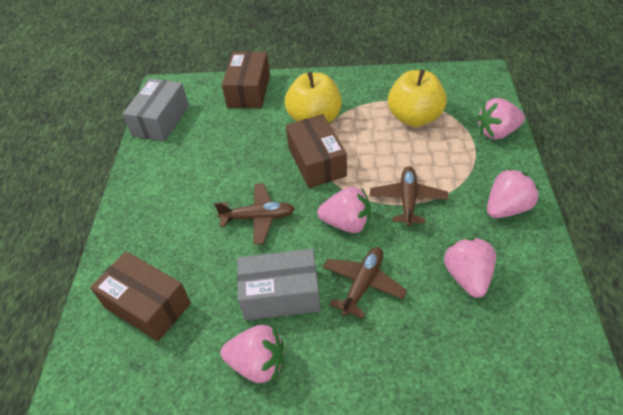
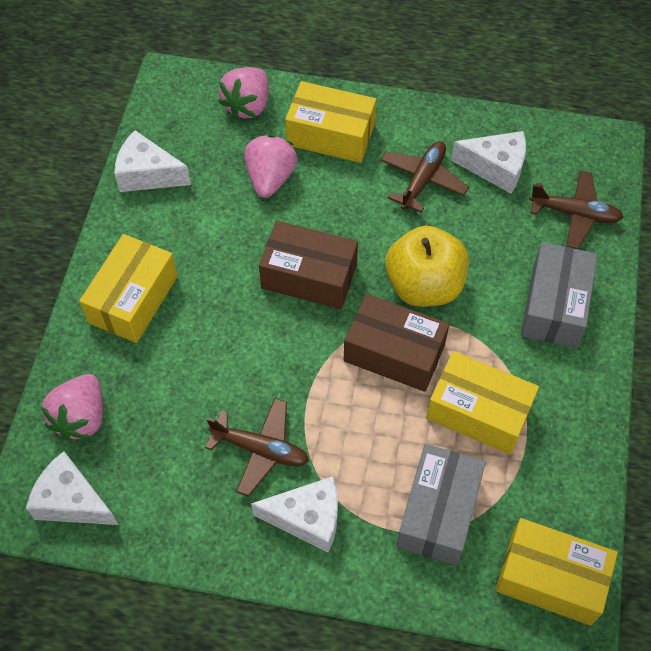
brown box: 3 -> 2
pink strawberry: 5 -> 3
white cheese: 0 -> 4
yellow apple: 2 -> 1
yellow box: 0 -> 4

